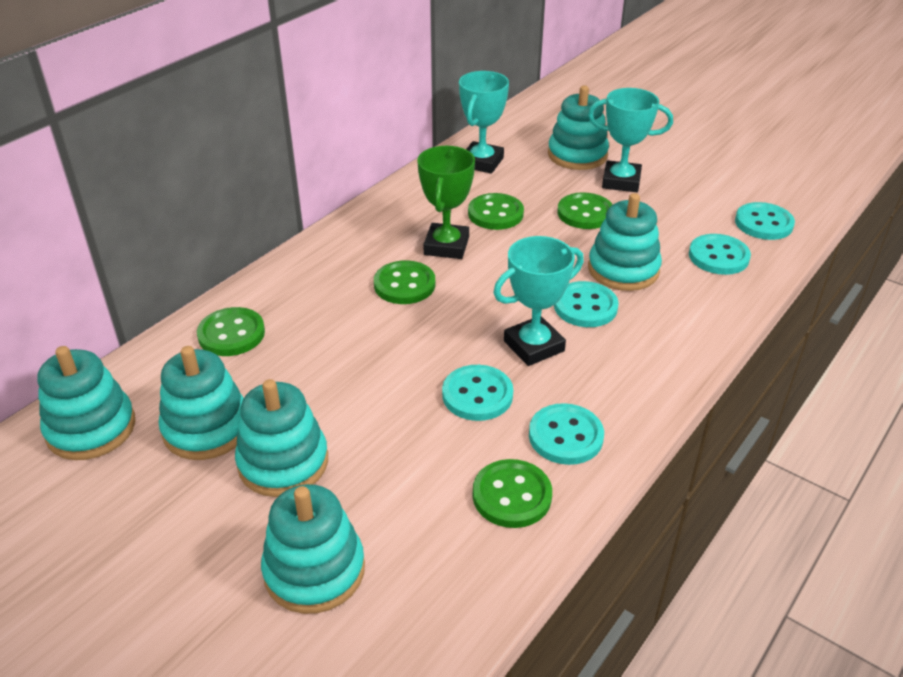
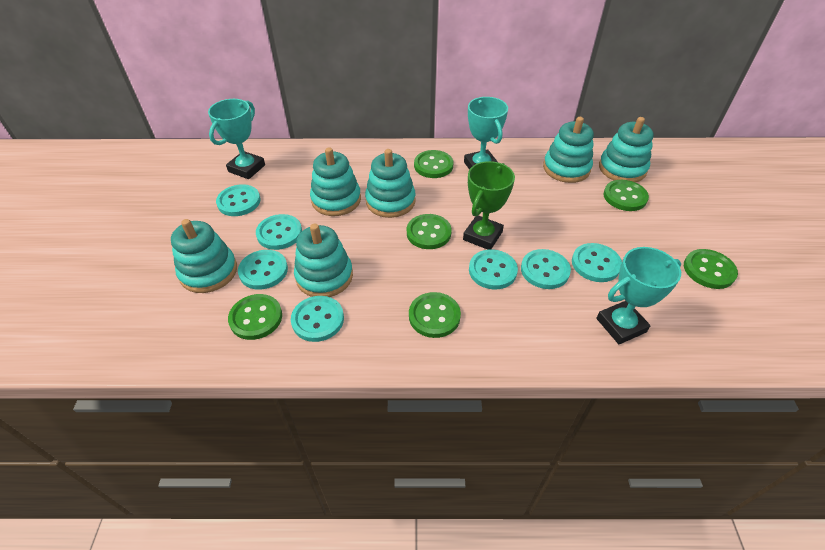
green button: 5 -> 6
turquoise button: 5 -> 7

